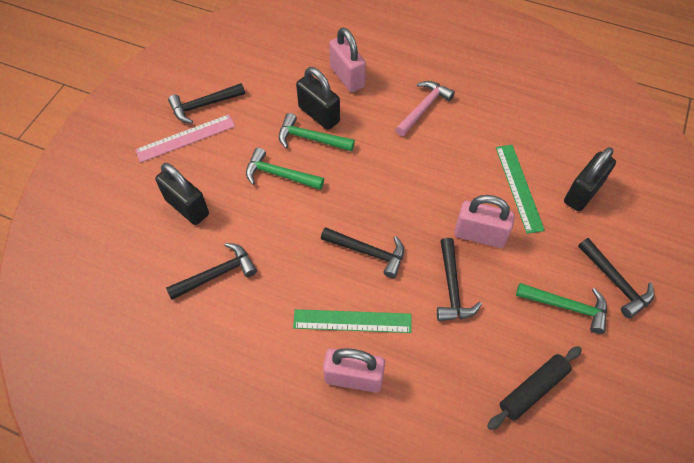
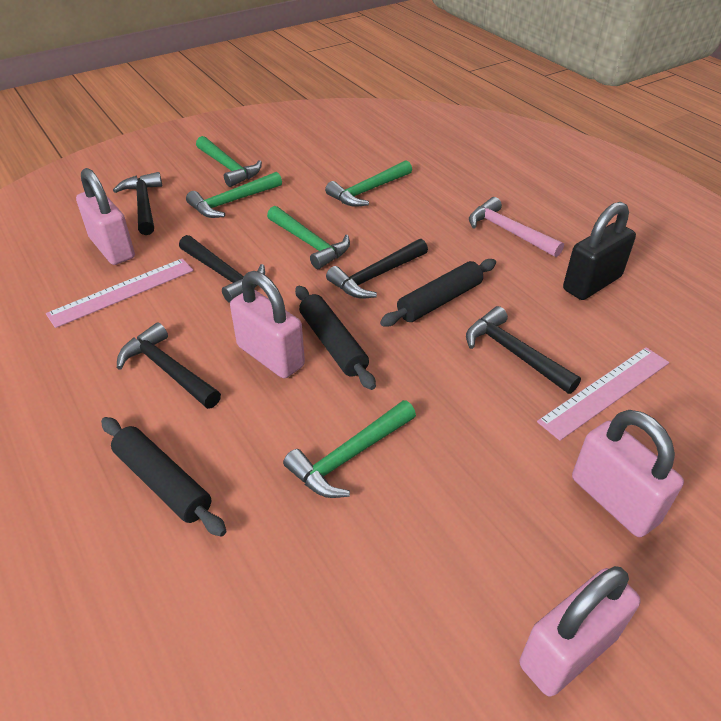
black padlock: 3 -> 1
black rolling pin: 1 -> 3
green hammer: 3 -> 5
green ruler: 2 -> 0
pink padlock: 3 -> 4
pink ruler: 1 -> 2

